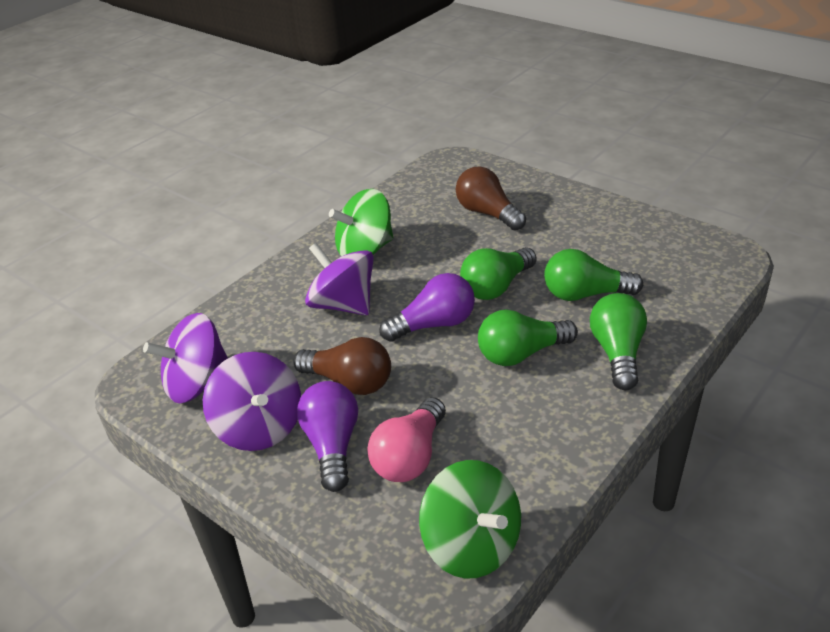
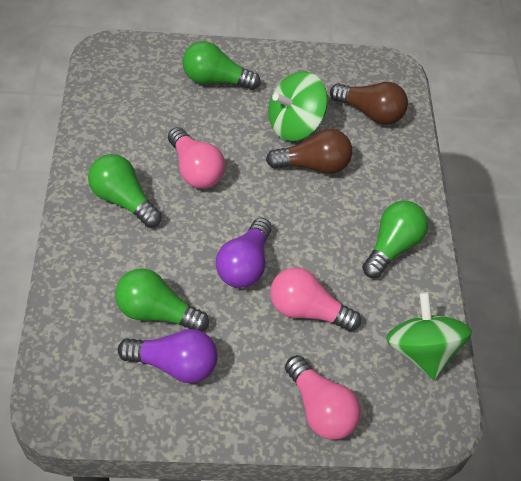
pink light bulb: 1 -> 3
purple spinning top: 3 -> 0

